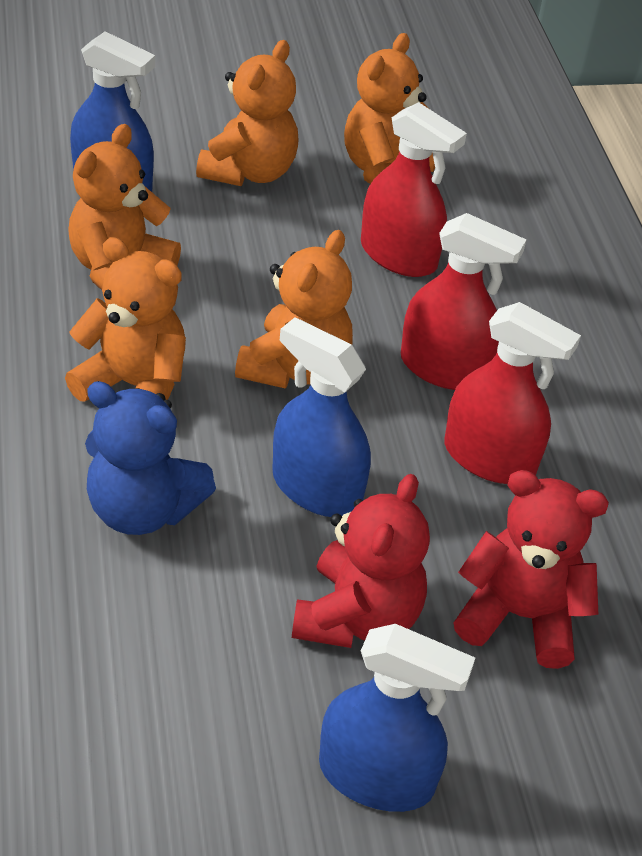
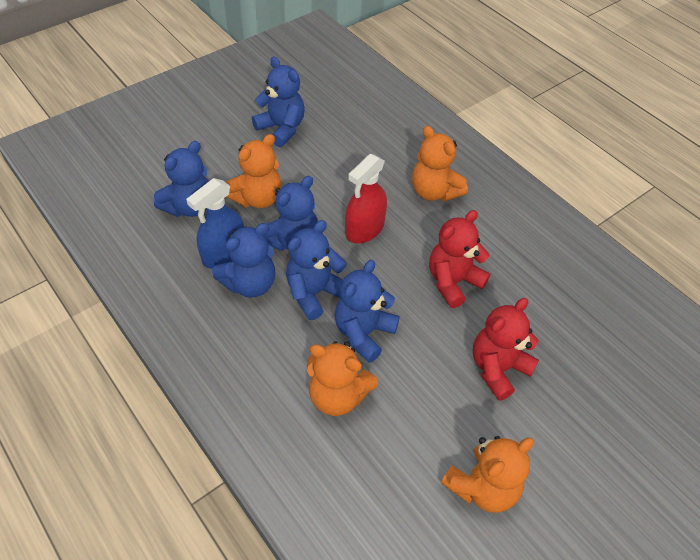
blue spray bottle: 3 -> 1
blue teddy bear: 1 -> 6
orange teddy bear: 5 -> 4
red spray bottle: 3 -> 1

